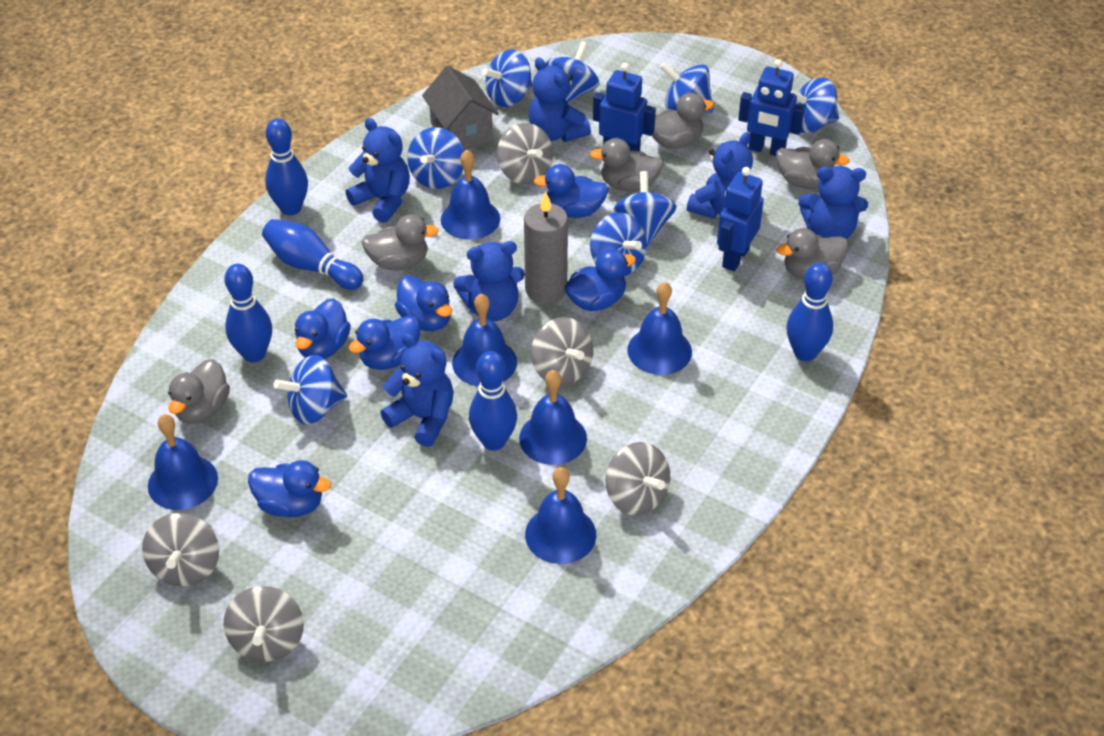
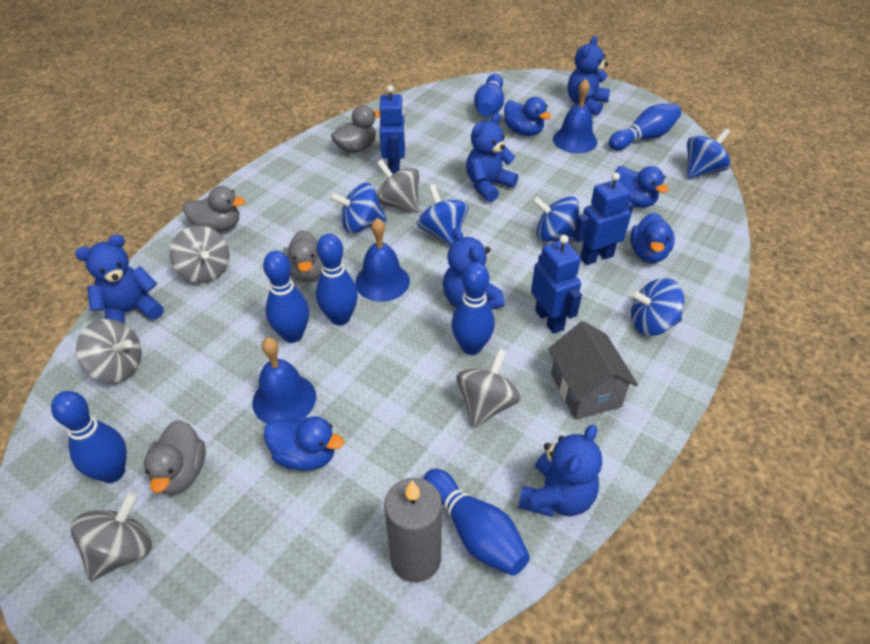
blue bell: 6 -> 3
blue bowling pin: 5 -> 7
blue duck: 6 -> 4
blue spinning top: 8 -> 5
blue teddy bear: 6 -> 5
grey duck: 6 -> 4

